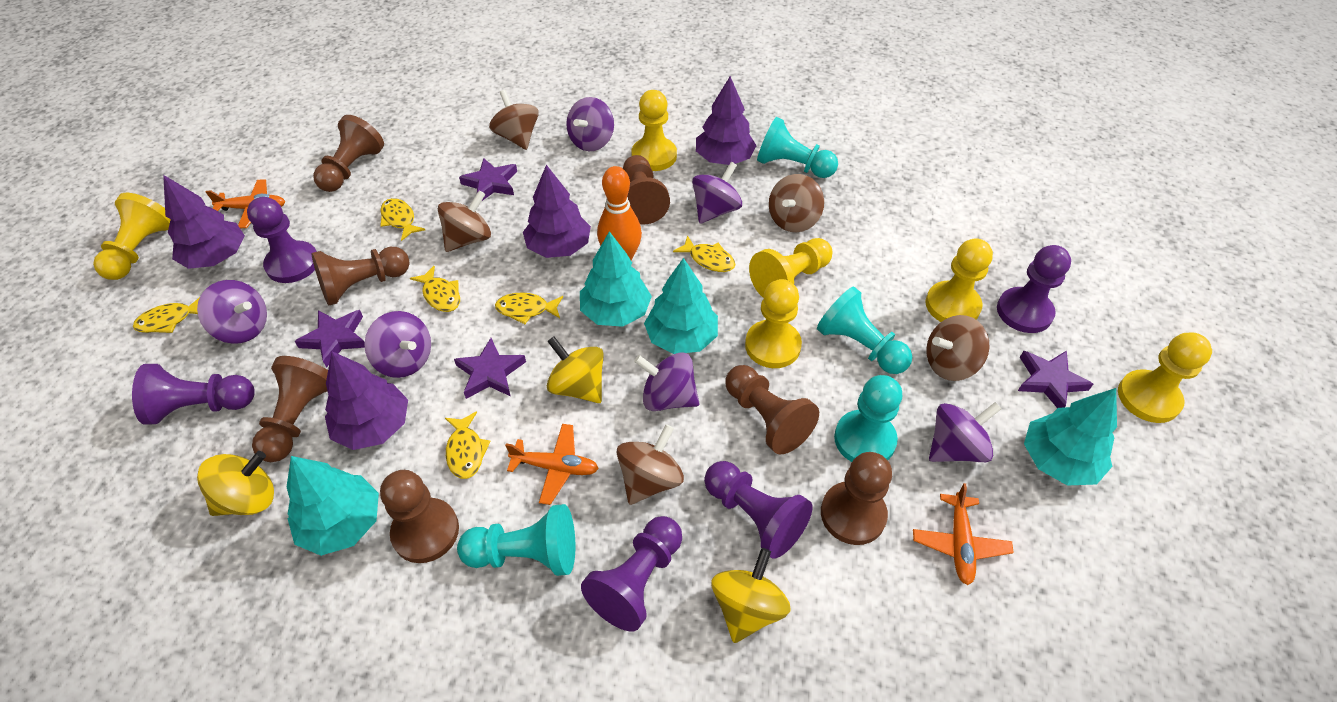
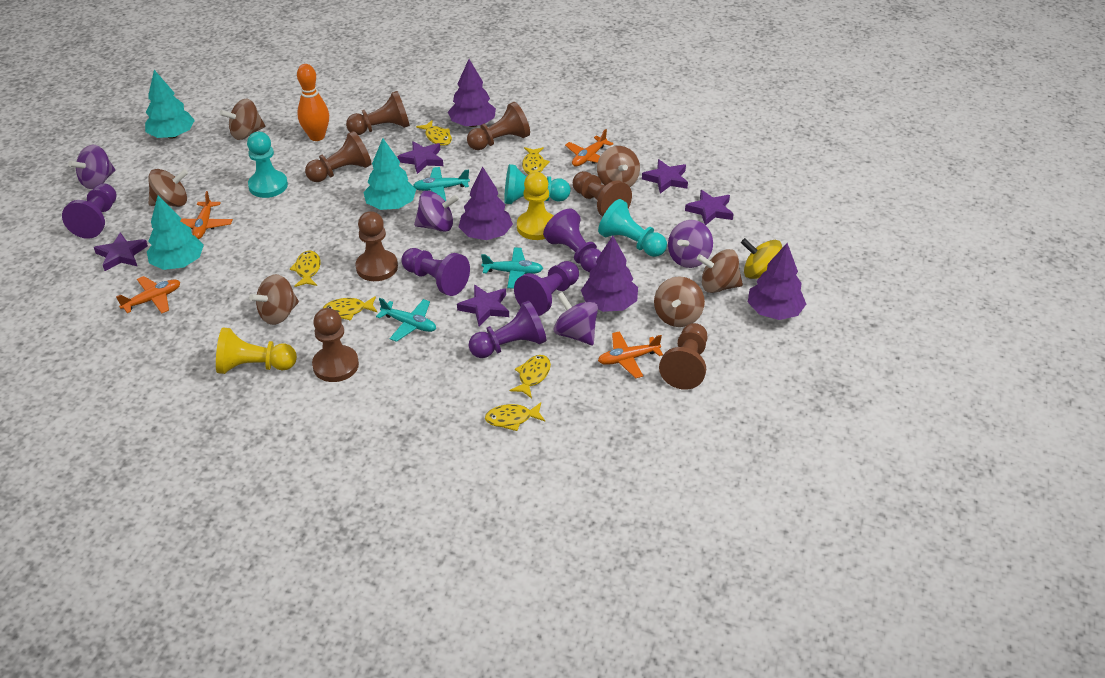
brown spinning top: 5 -> 6
orange plane: 3 -> 4
purple spinning top: 6 -> 4
purple star: 4 -> 5
turquoise pawn: 4 -> 3
turquoise plane: 0 -> 3
turquoise tree: 4 -> 3
yellow pawn: 6 -> 2
yellow spinning top: 3 -> 1

